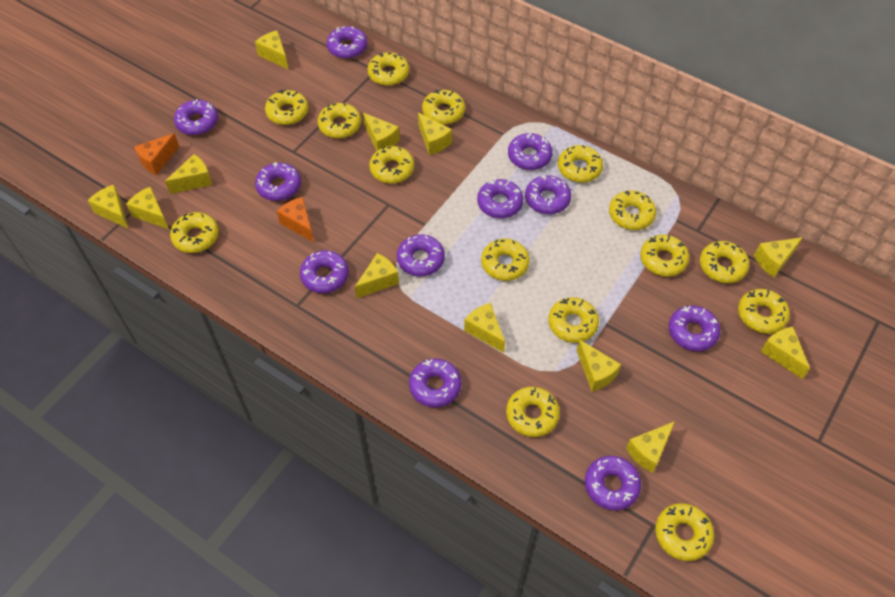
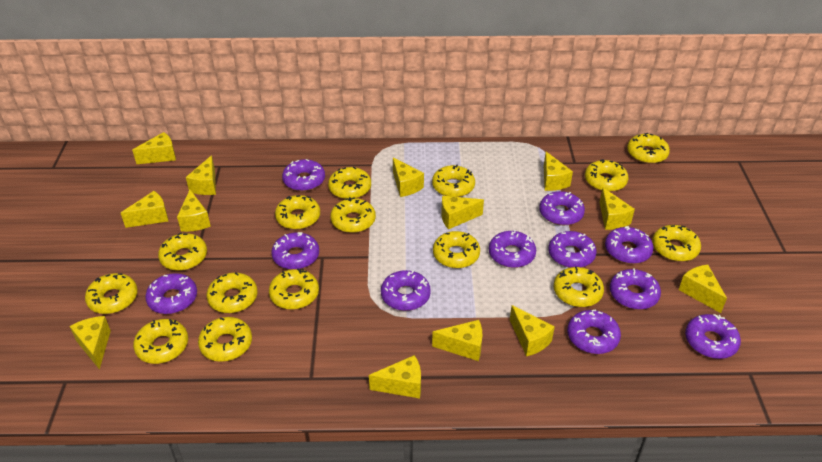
orange cheese: 2 -> 0
yellow cheese: 12 -> 13

